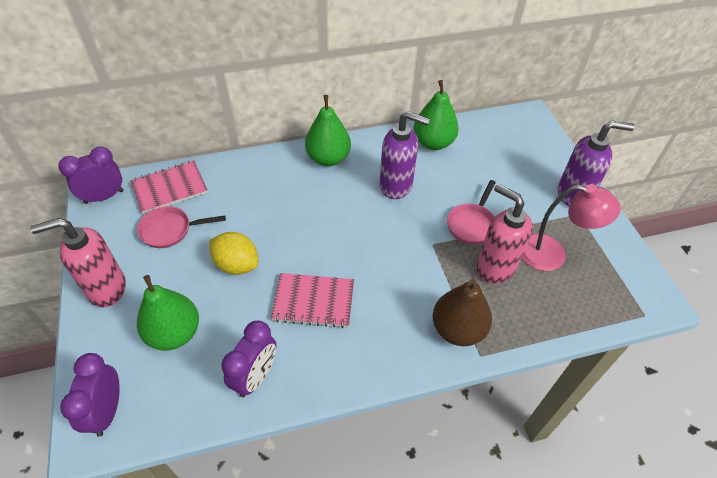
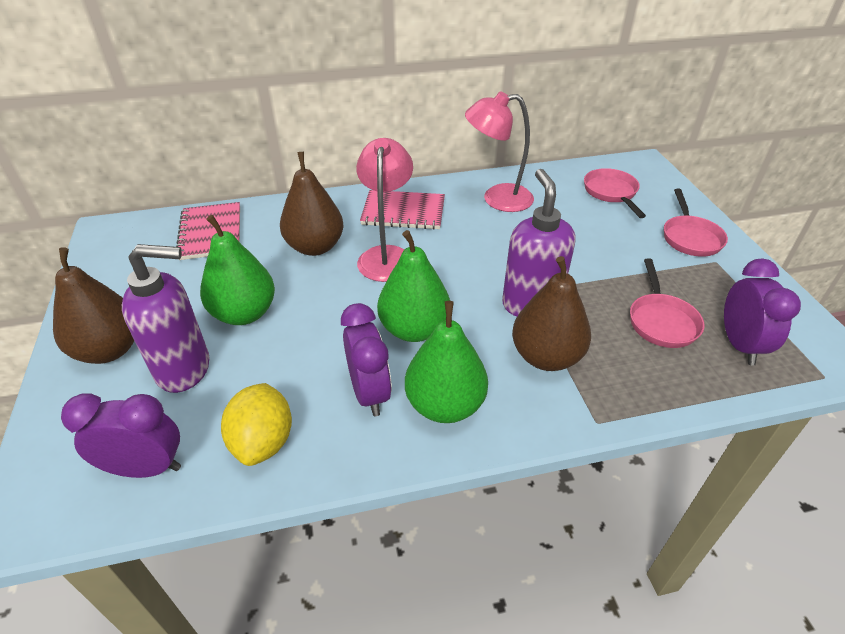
brown pear: 1 -> 3
pink lamp: 1 -> 2
pink pan: 2 -> 3
pink soap dispenser: 2 -> 0

